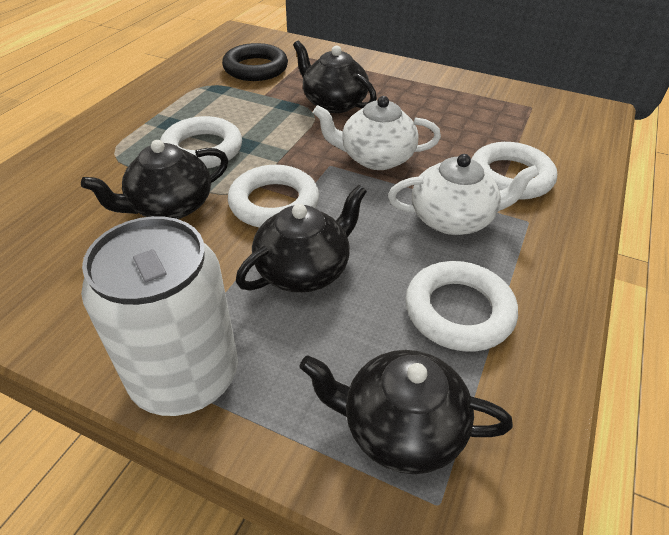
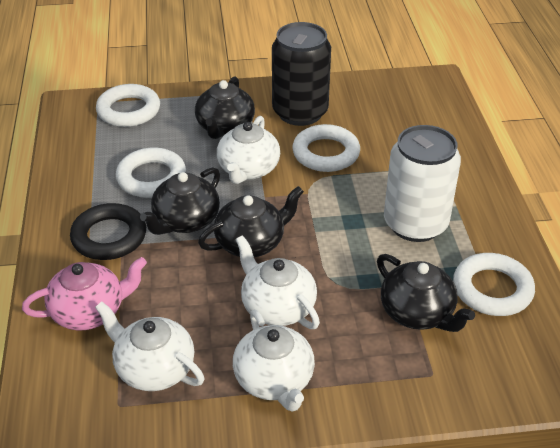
black can: 0 -> 1
pink teapot: 0 -> 1
white teapot: 2 -> 4

